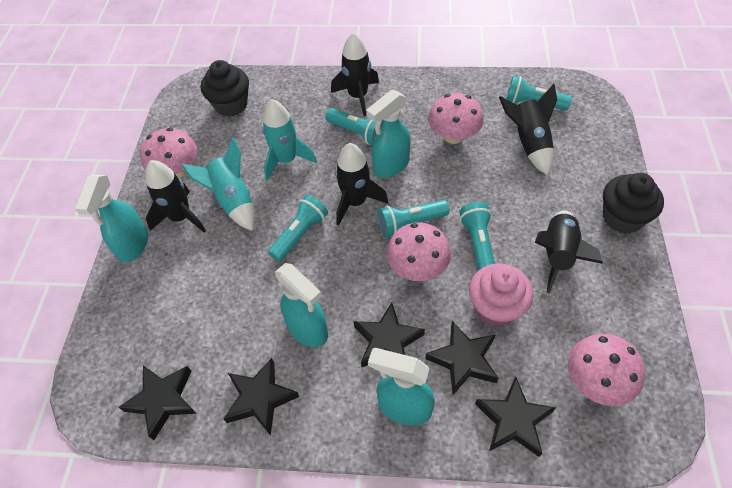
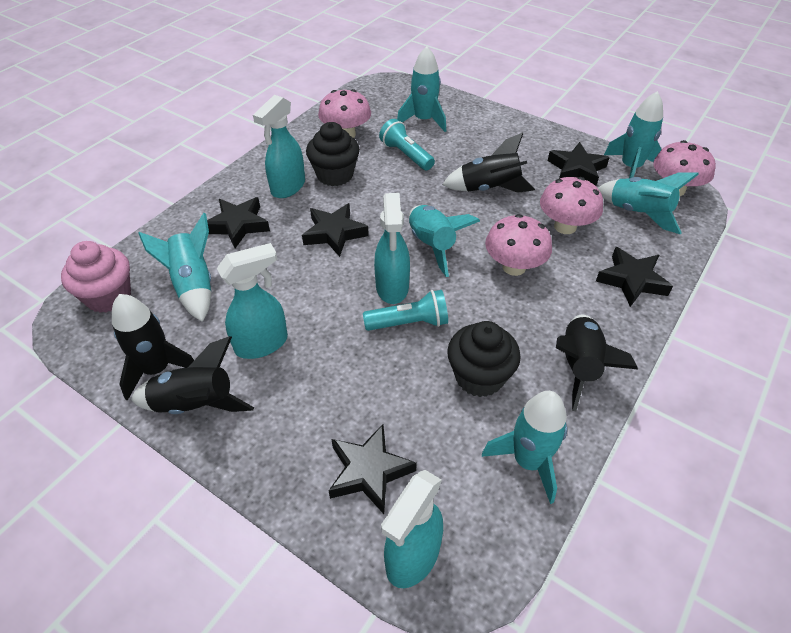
black rocket: 5 -> 4
turquoise flashlight: 5 -> 2
turquoise rocket: 2 -> 6

